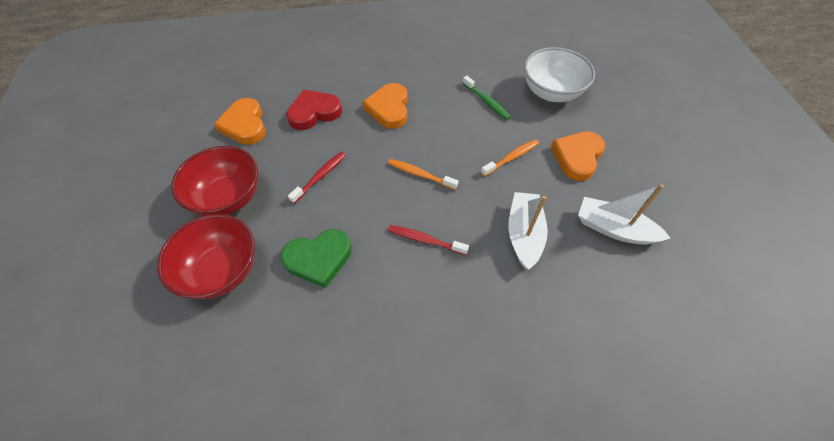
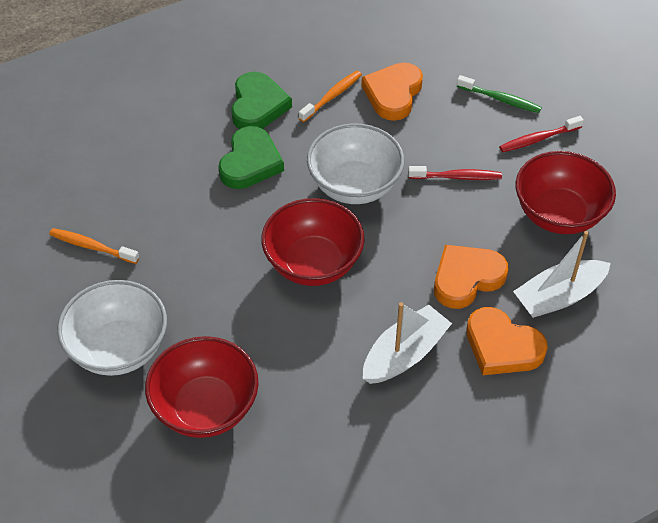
green heart: 1 -> 2
red bowl: 2 -> 3
red heart: 1 -> 0
white bowl: 1 -> 2

